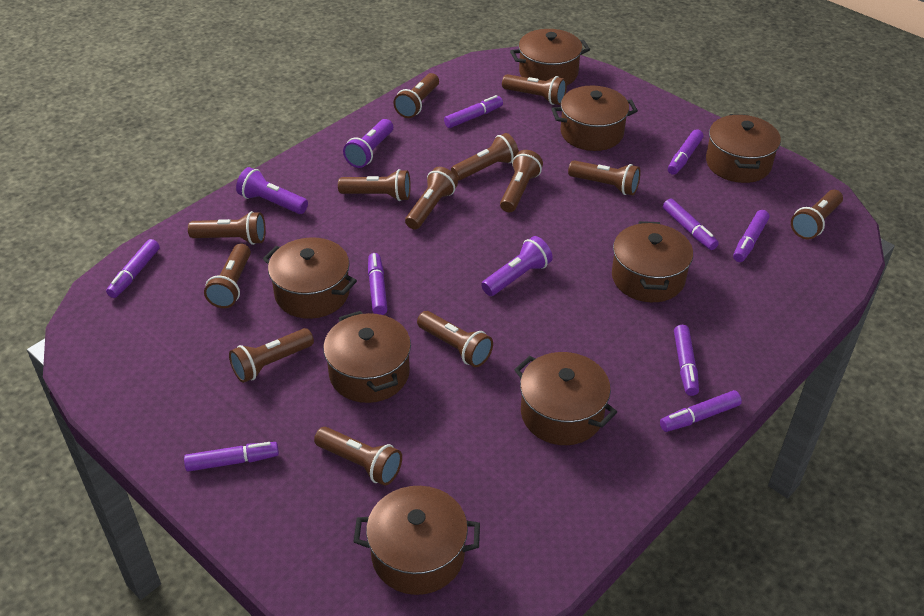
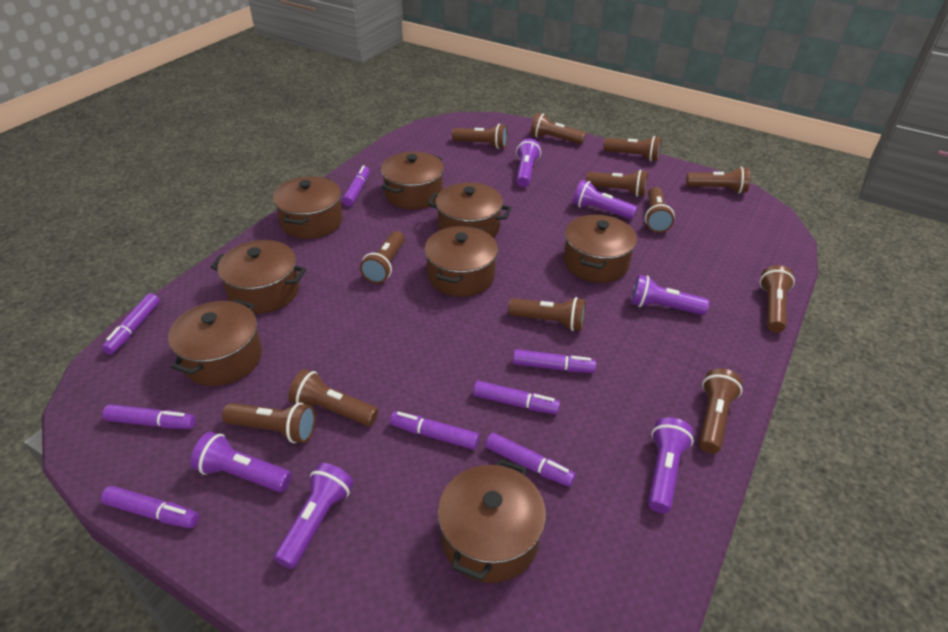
brown flashlight: 13 -> 12
purple flashlight: 3 -> 6
purple marker: 9 -> 8

